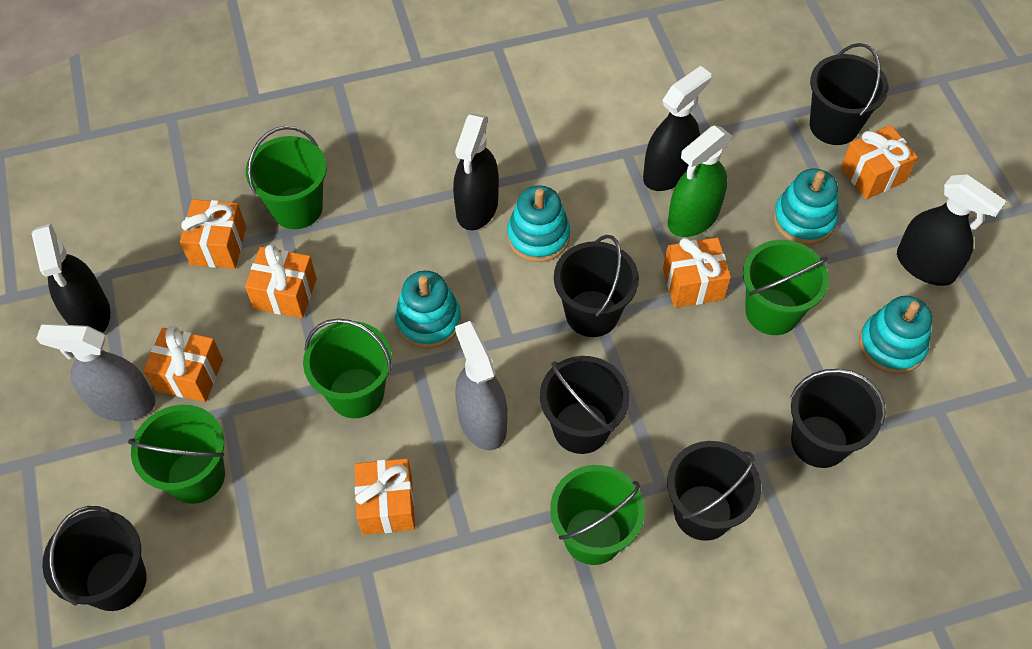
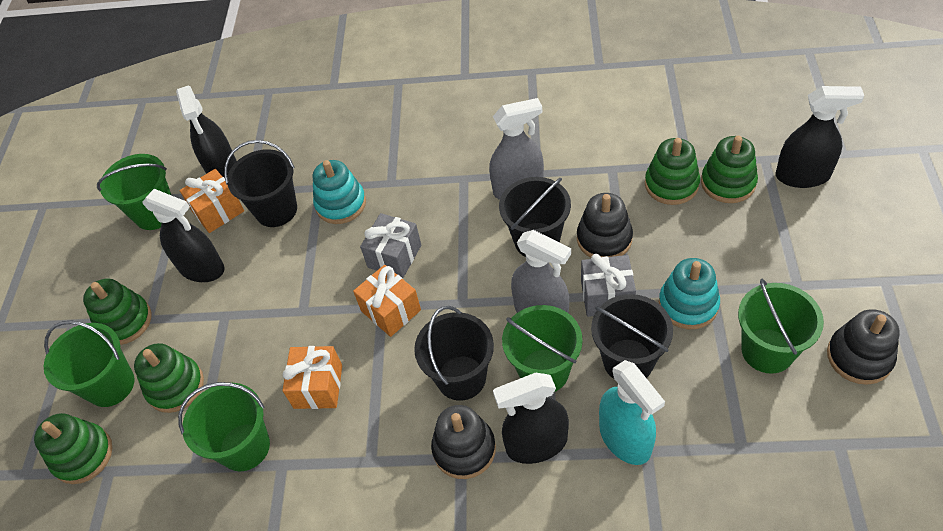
black bucket: 6 -> 4
black stacking toy: 0 -> 3
green spray bottle: 1 -> 0
green stacking toy: 0 -> 5
grey gift: 0 -> 2
orange gift: 6 -> 3
turquoise spray bottle: 0 -> 1
turquoise stacking toy: 4 -> 2

